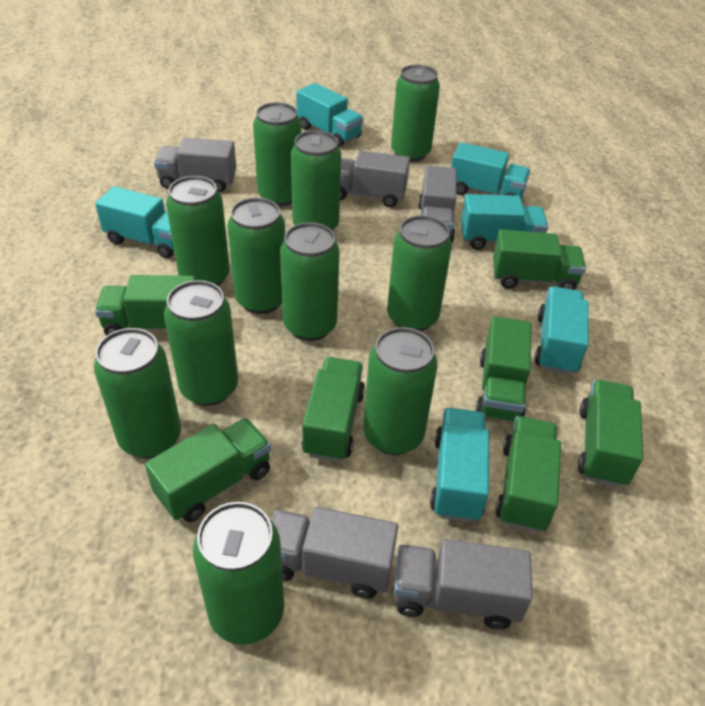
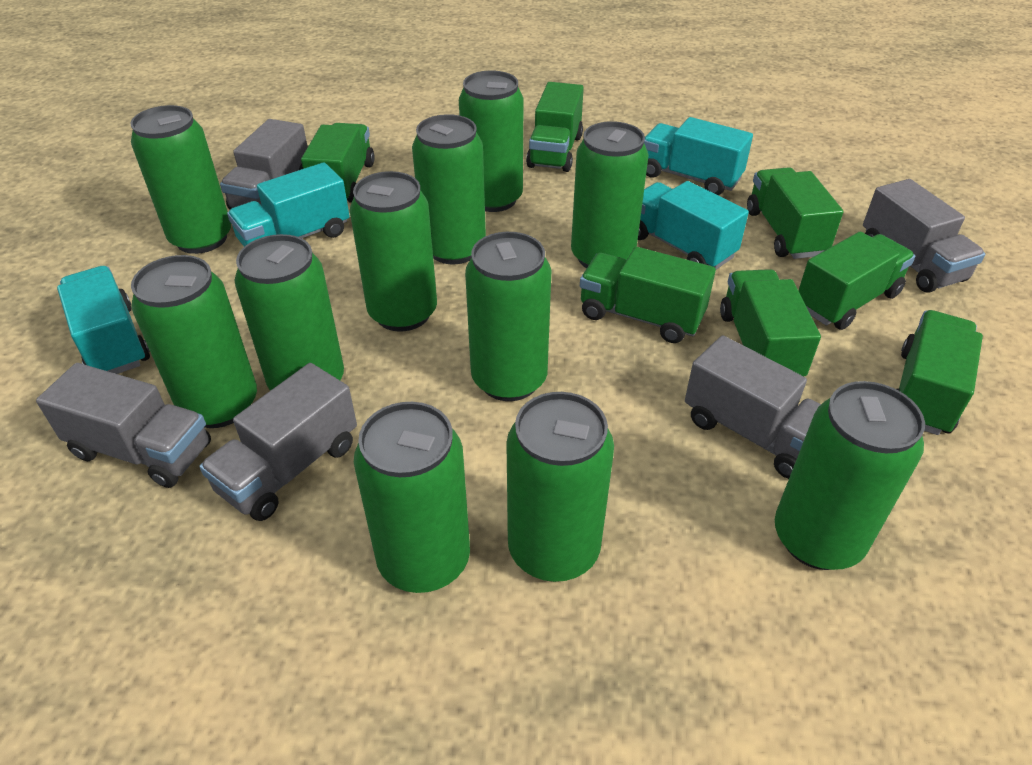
turquoise truck: 6 -> 4

